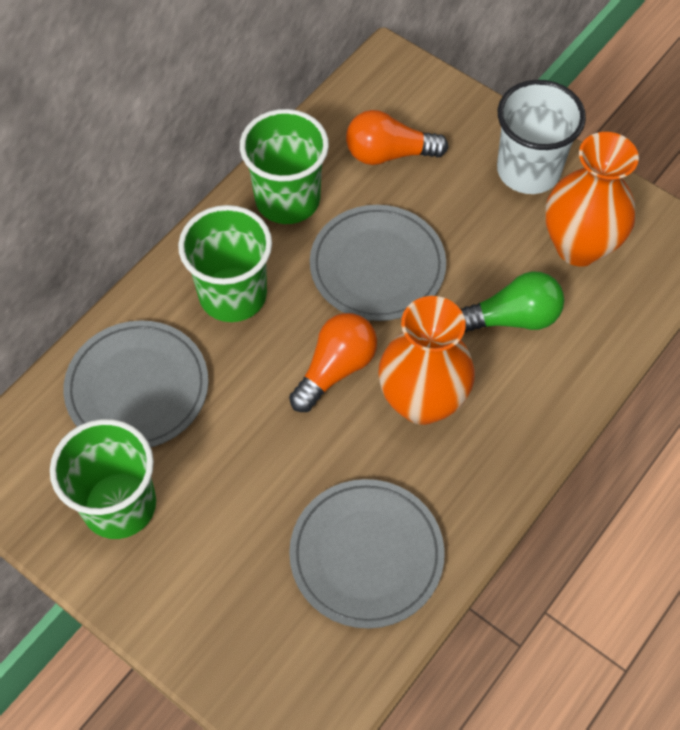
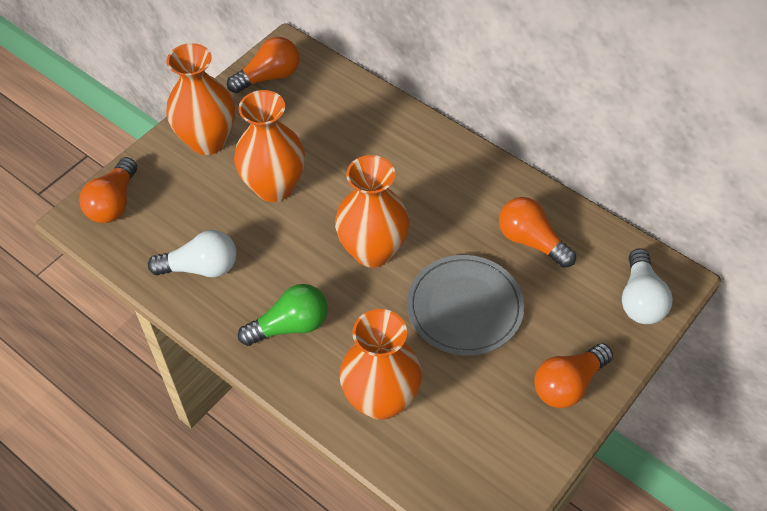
green cup: 3 -> 0
grey plate: 3 -> 1
orange light bulb: 2 -> 4
orange vase: 2 -> 4
white cup: 1 -> 0
white light bulb: 0 -> 2

